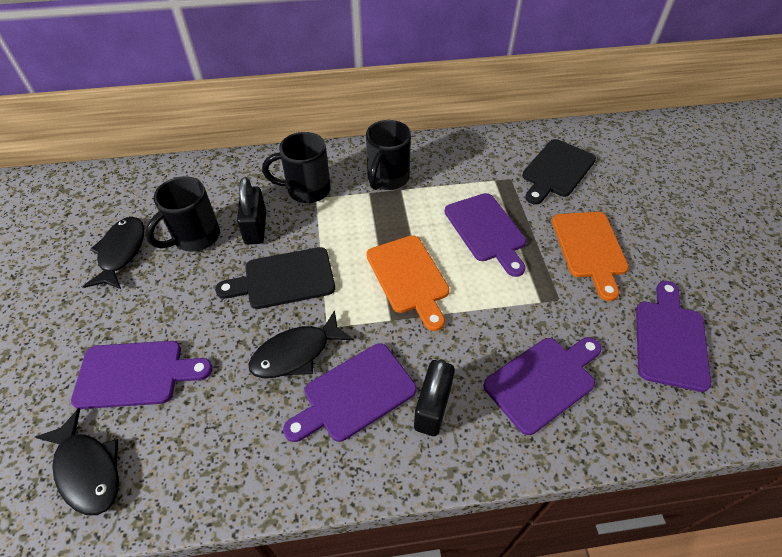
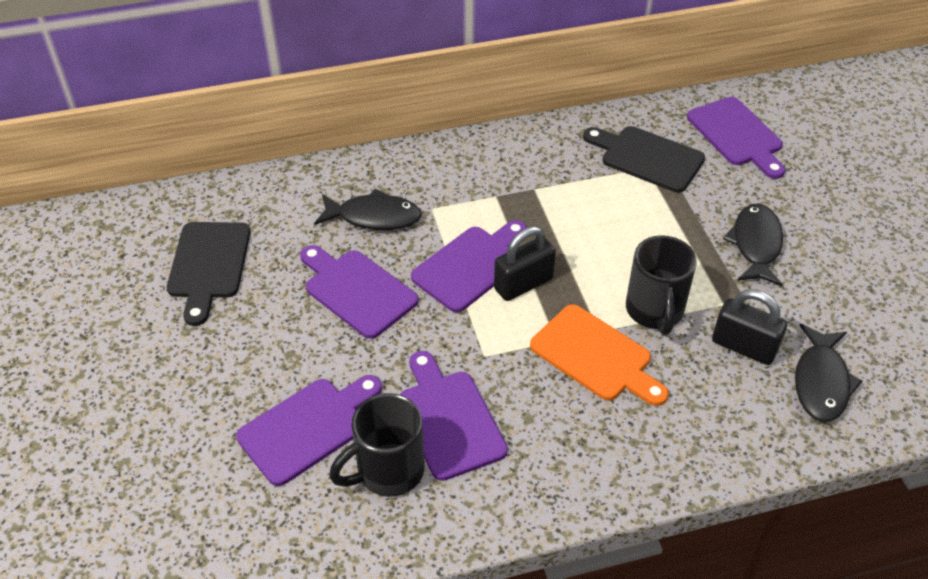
black mug: 3 -> 2
orange cutting board: 2 -> 1

